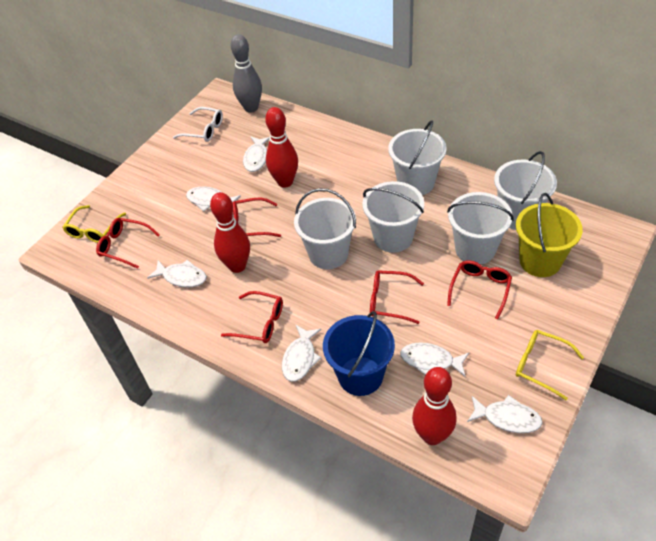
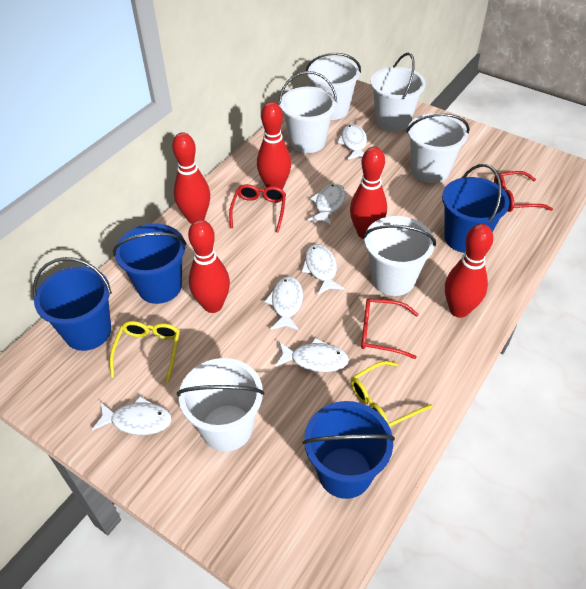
blue bucket: 1 -> 4
grey bowling pin: 1 -> 0
red bowling pin: 3 -> 5
red glasses: 5 -> 3
white bucket: 5 -> 6
white glasses: 1 -> 0
yellow bucket: 1 -> 0

